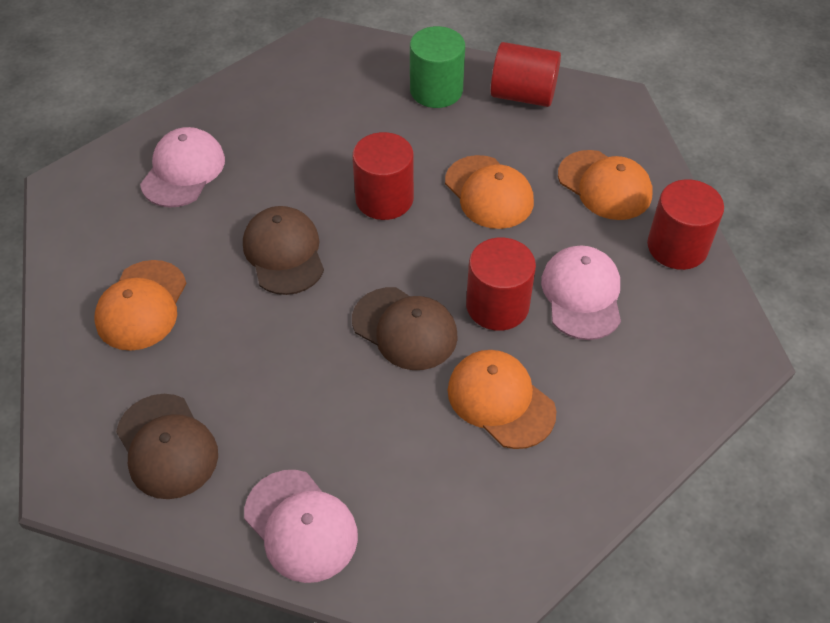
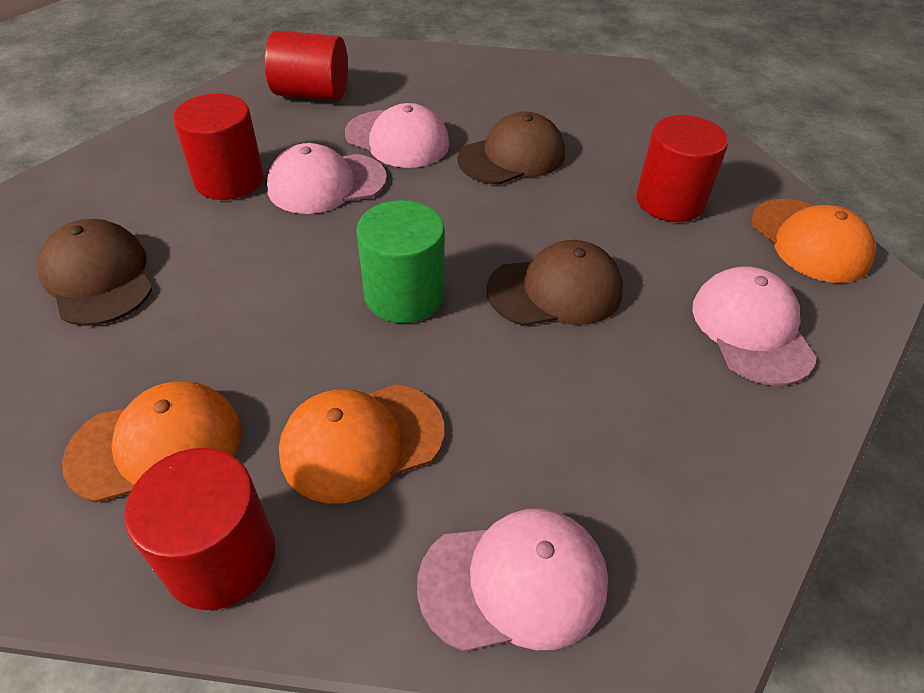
orange cap: 4 -> 3
pink cap: 3 -> 4

